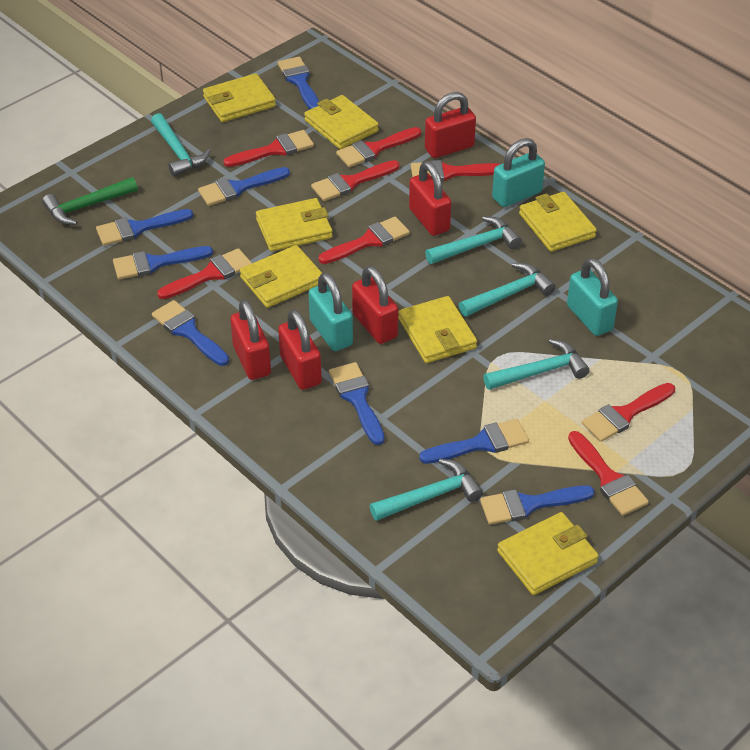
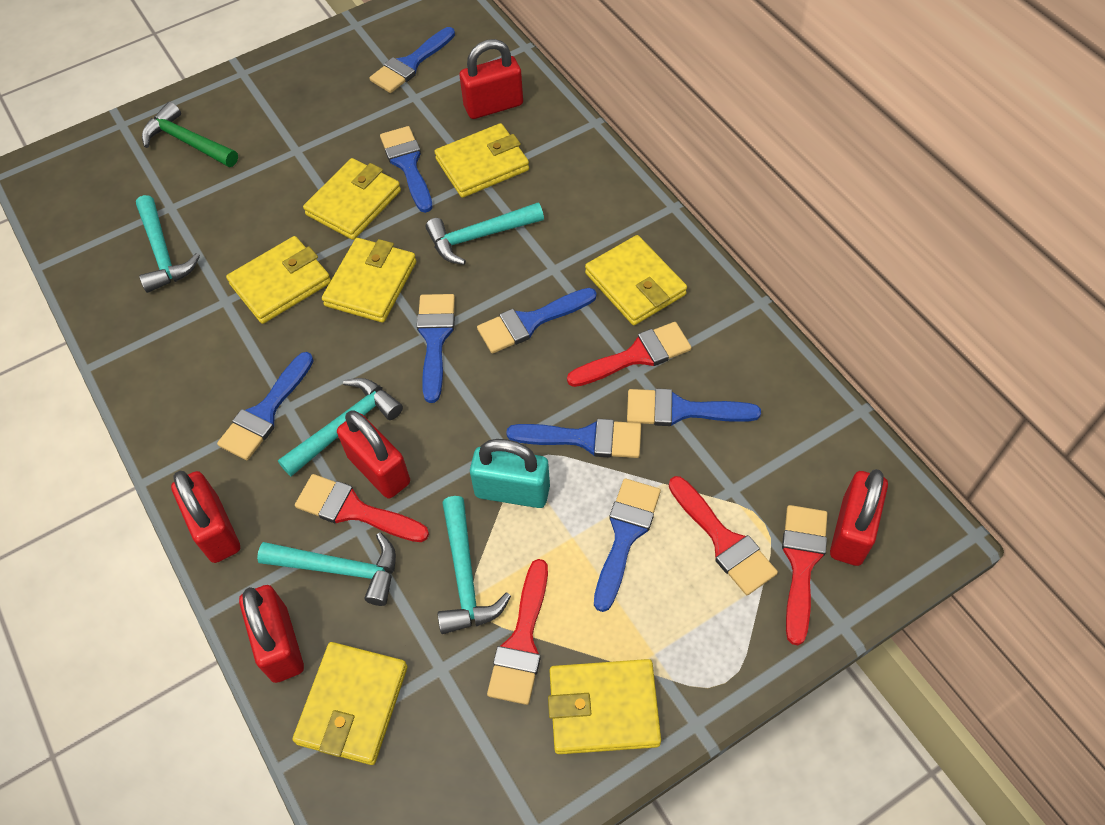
red brush: 8 -> 5
turquoise padlock: 3 -> 1

